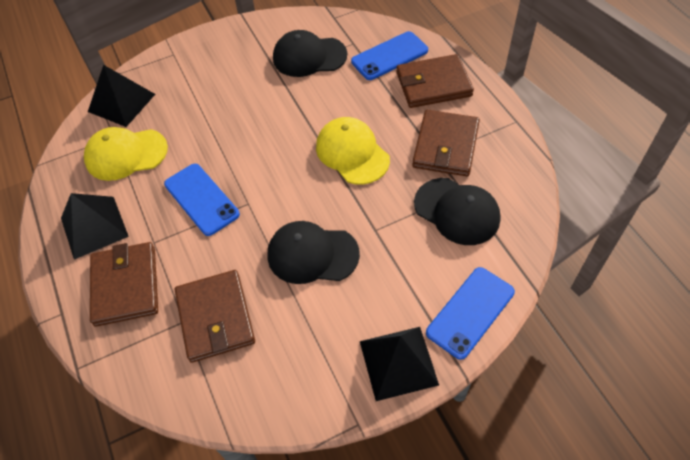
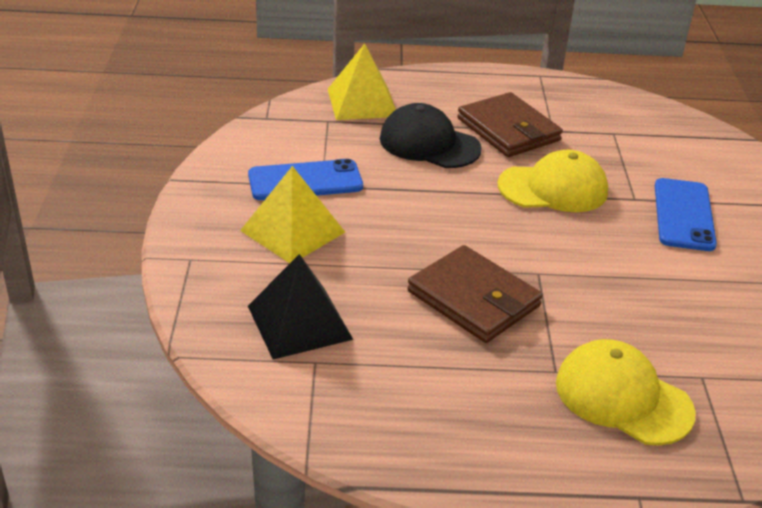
black cap: 3 -> 1
black pyramid: 3 -> 1
blue phone: 3 -> 2
brown wallet: 4 -> 2
yellow pyramid: 0 -> 2

